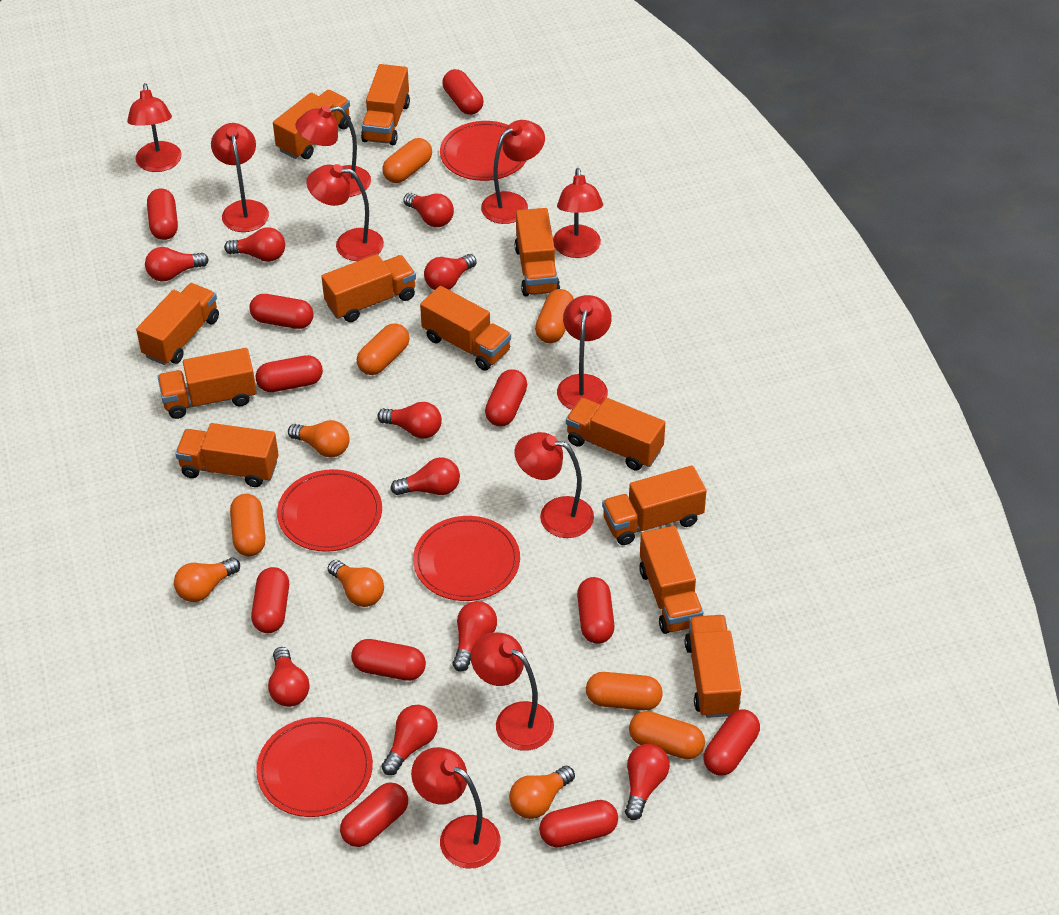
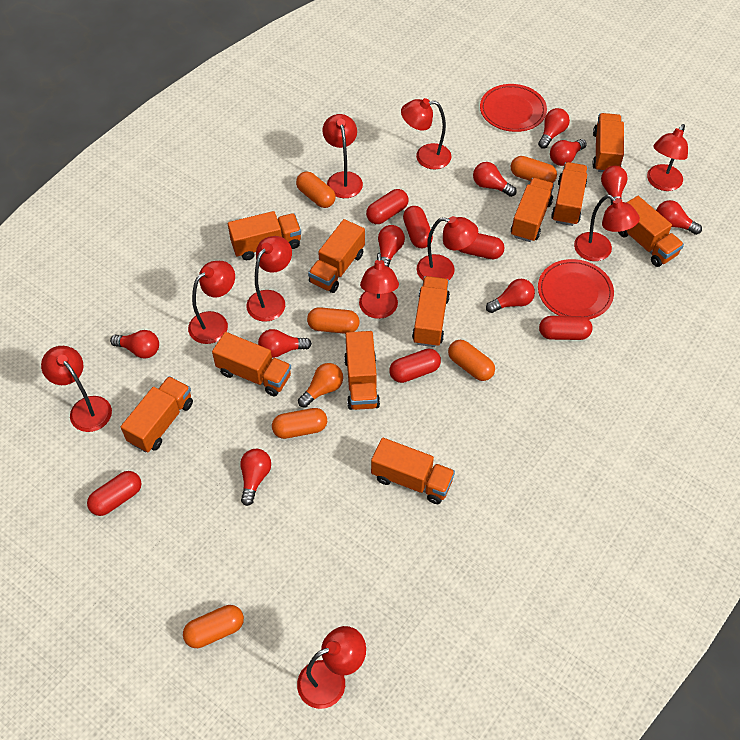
orange light bulb: 4 -> 1
orange truck: 12 -> 11
red capsule: 11 -> 6
red plate: 4 -> 2

